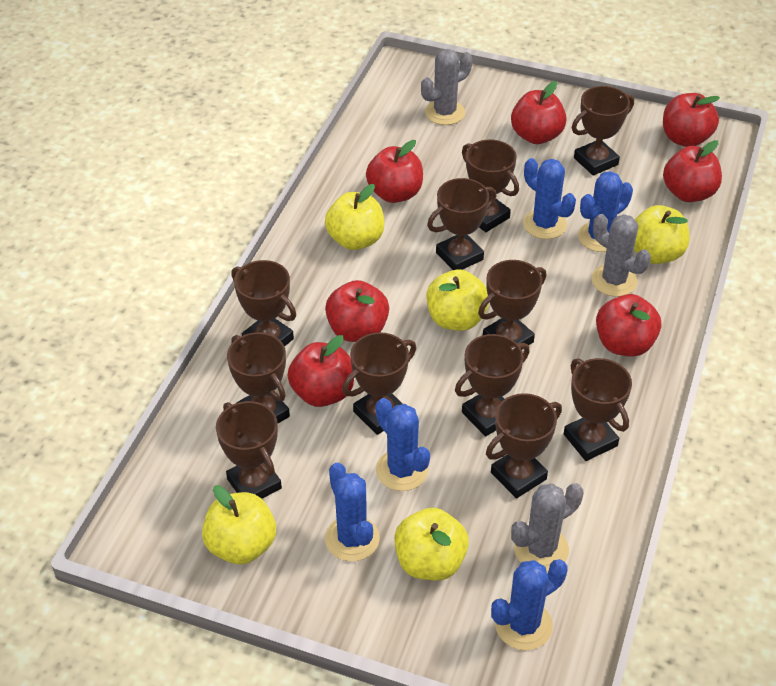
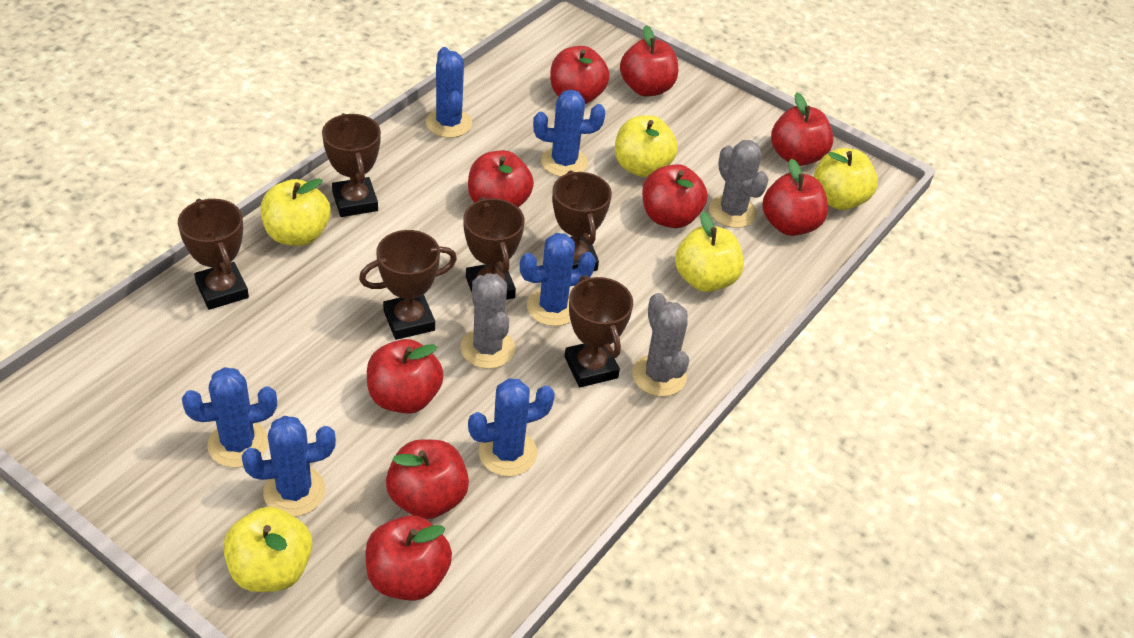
blue cactus: 5 -> 6
brown trophy: 11 -> 6
red apple: 7 -> 9

